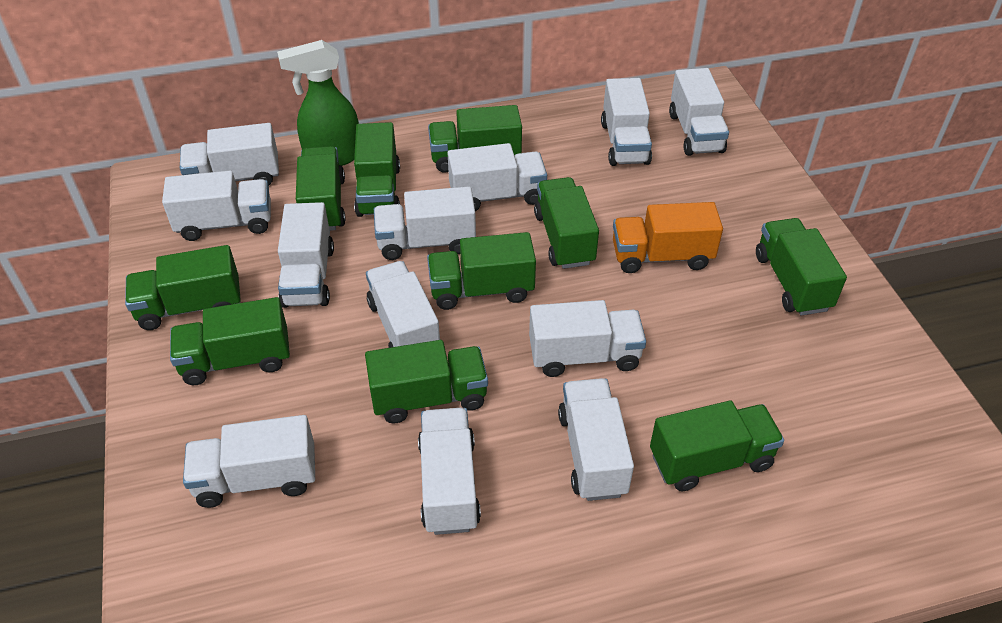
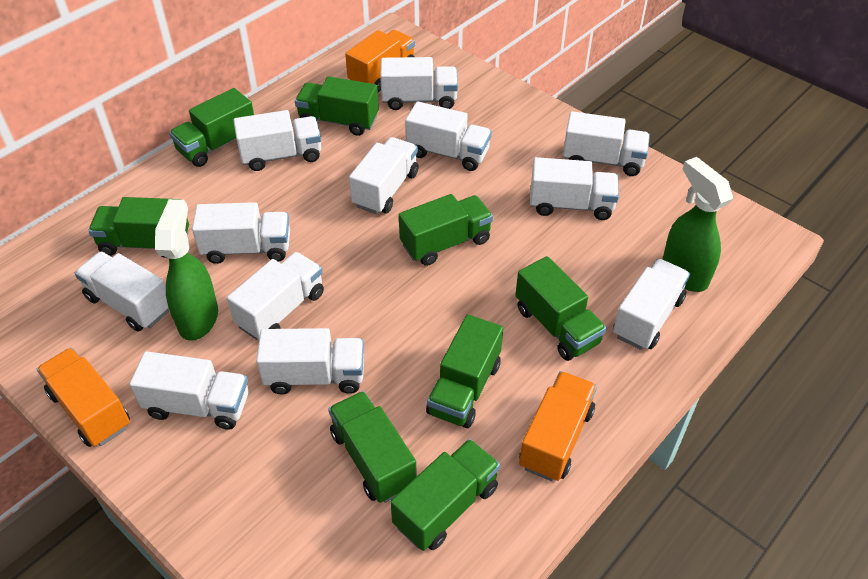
green spray bottle: 1 -> 2
green truck: 10 -> 8
orange truck: 1 -> 3

